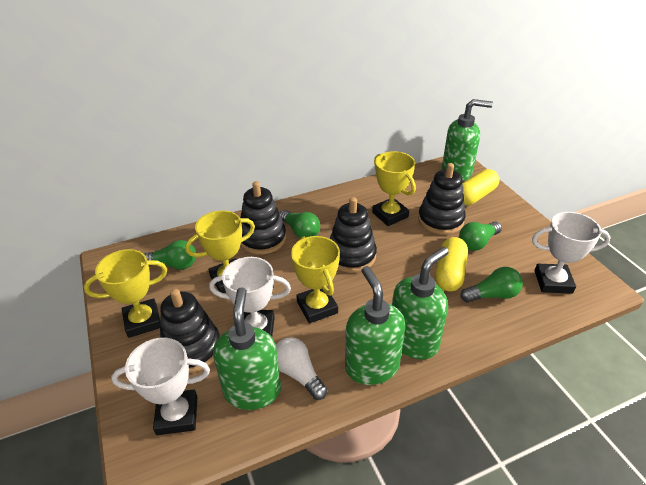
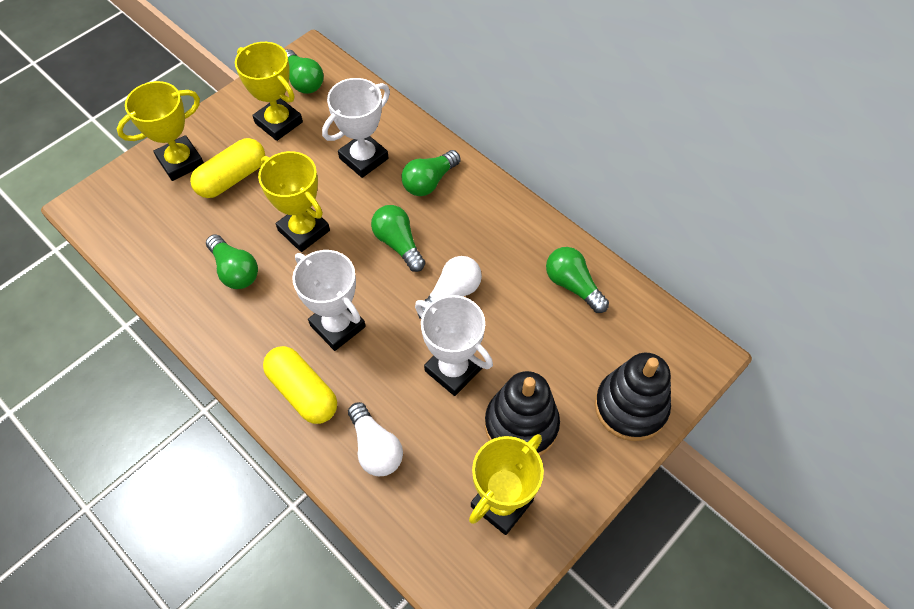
black stacking toy: 4 -> 2
green light bulb: 4 -> 5
green soap dispenser: 4 -> 0
white light bulb: 1 -> 2

